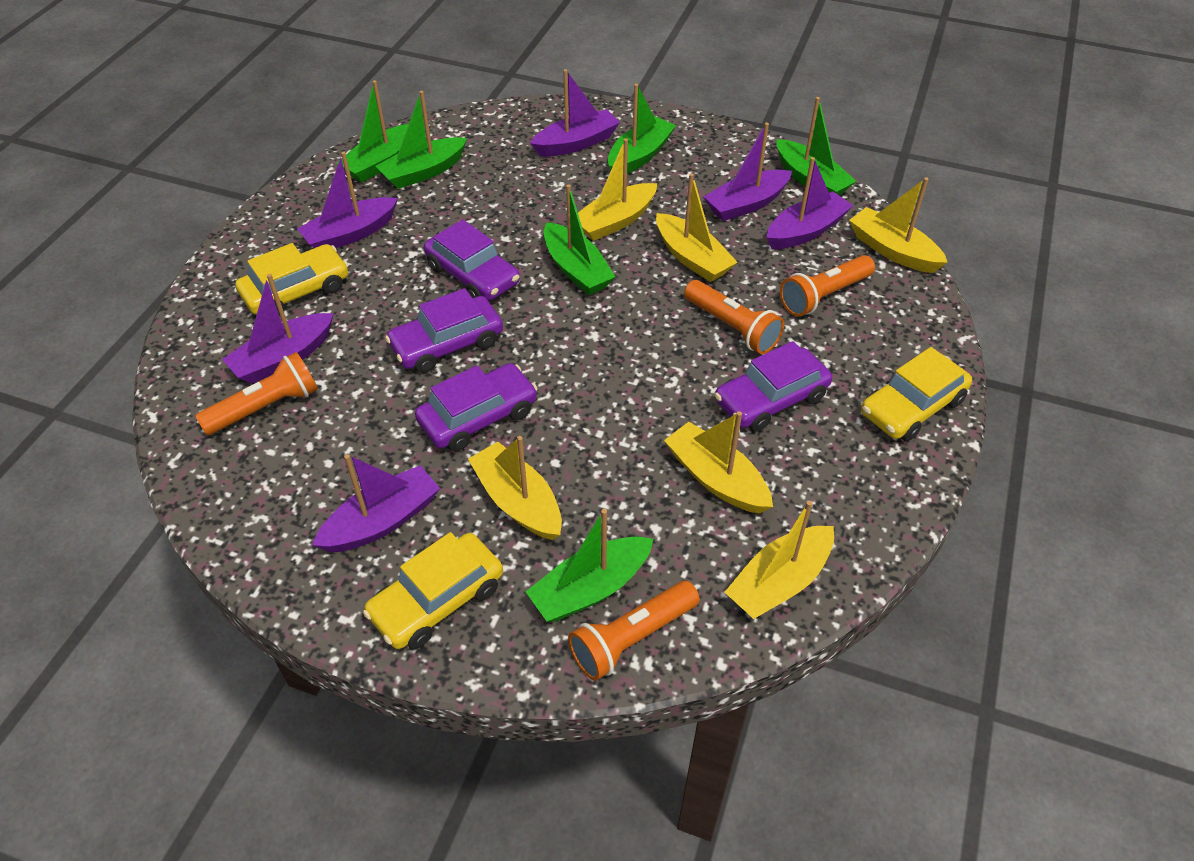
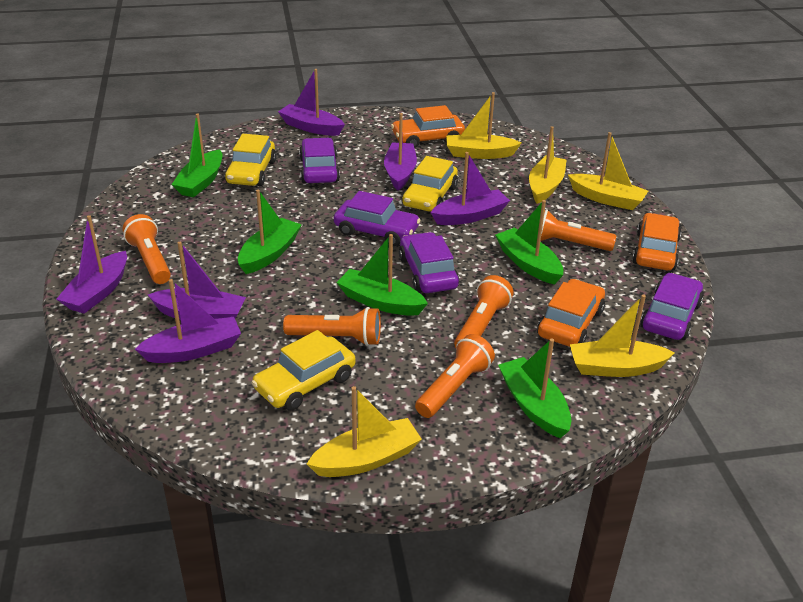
green boat: 6 -> 5
orange car: 0 -> 3
orange flashlight: 4 -> 5
yellow boat: 6 -> 5

